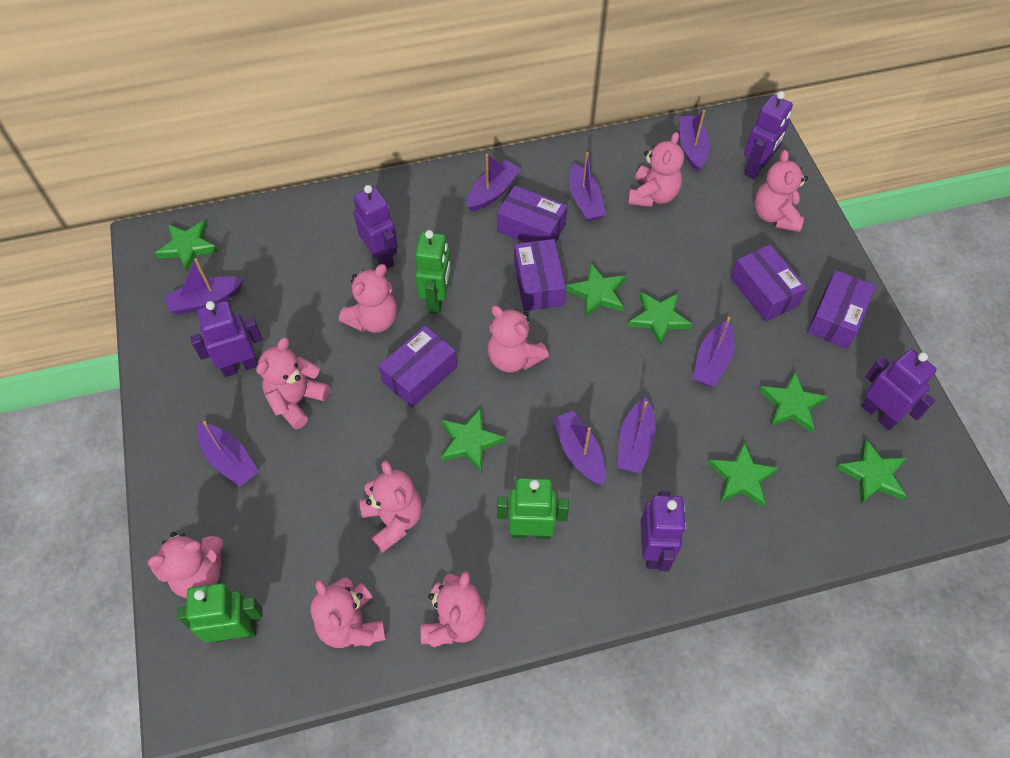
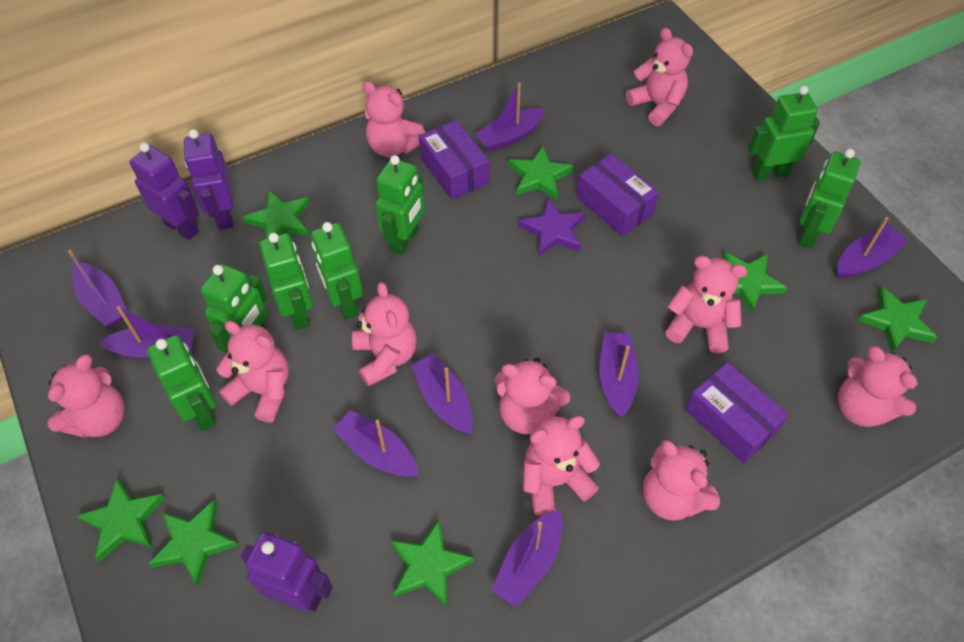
green robot: 3 -> 7
pink teddy bear: 9 -> 10
purple box: 5 -> 3
purple robot: 5 -> 3
purple star: 0 -> 1

